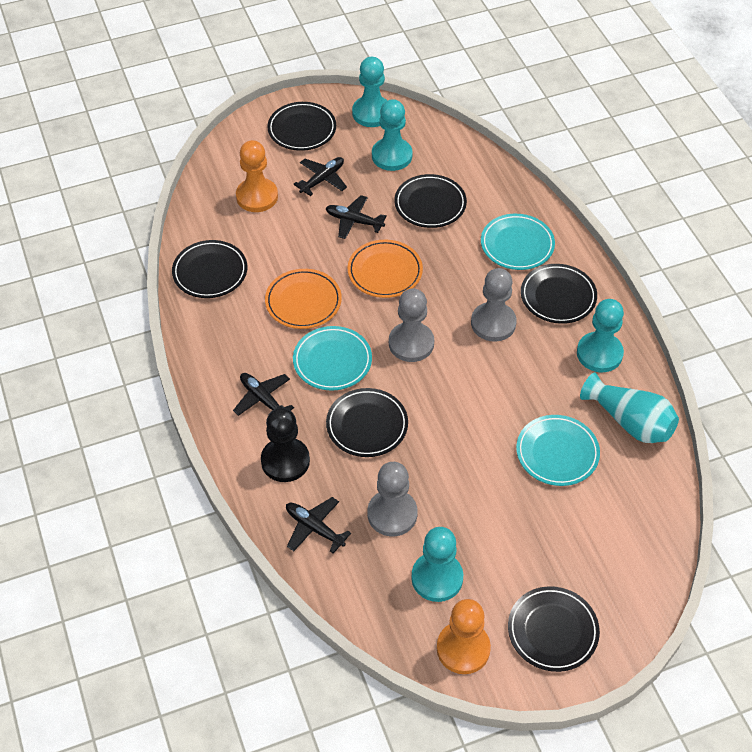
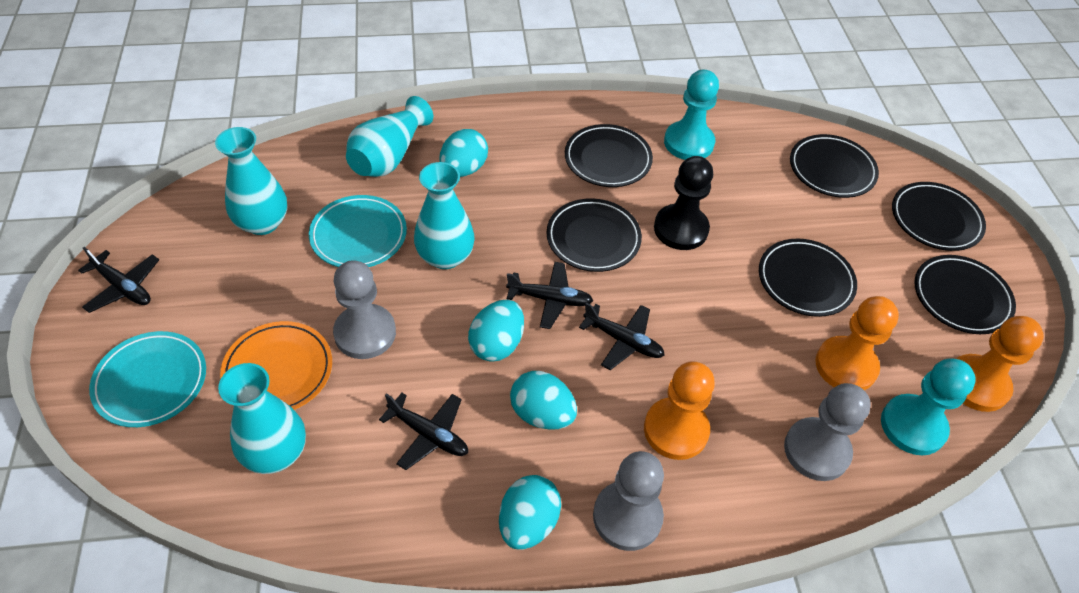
orange pawn: 2 -> 3
orange plate: 2 -> 1
turquoise egg: 0 -> 4
turquoise pawn: 4 -> 2
turquoise plate: 3 -> 2
turquoise vase: 1 -> 4

